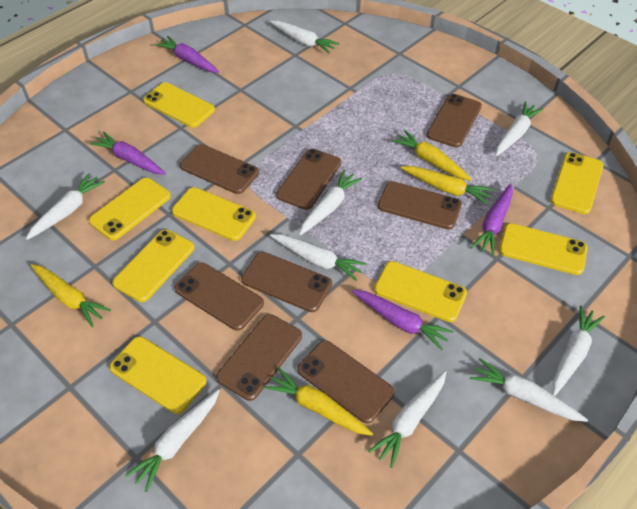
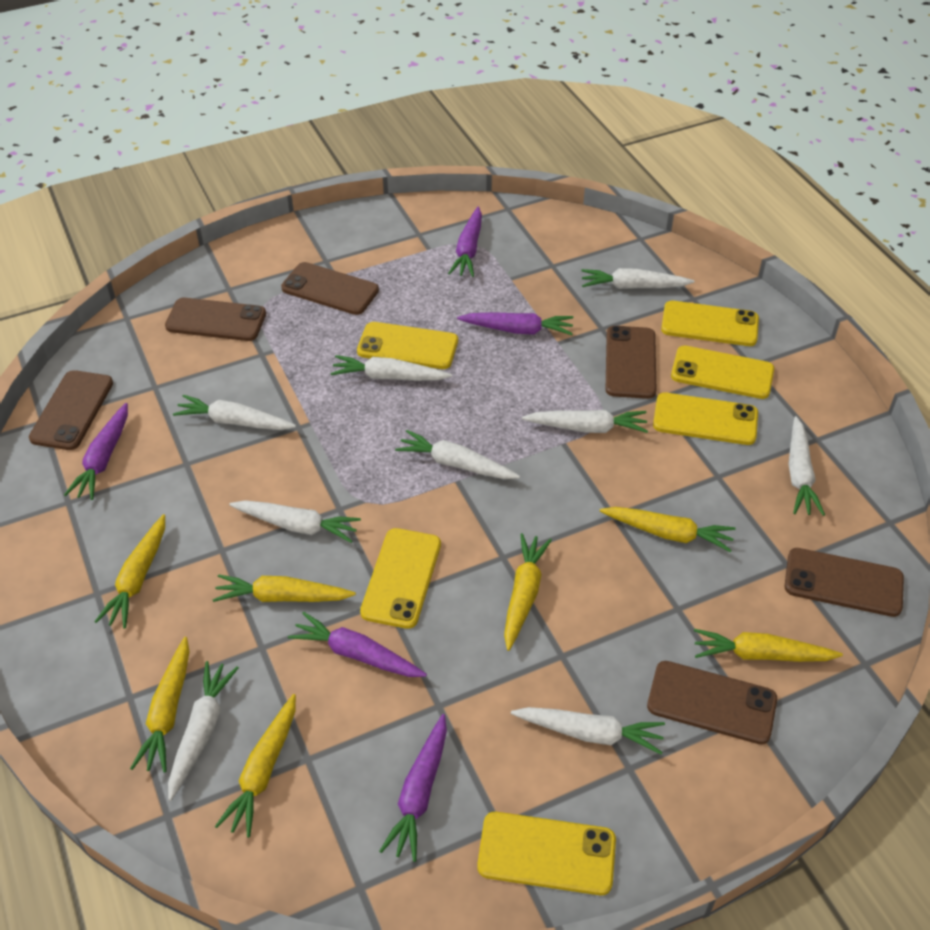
brown phone: 8 -> 6
purple carrot: 4 -> 5
yellow carrot: 4 -> 7
yellow phone: 8 -> 6

